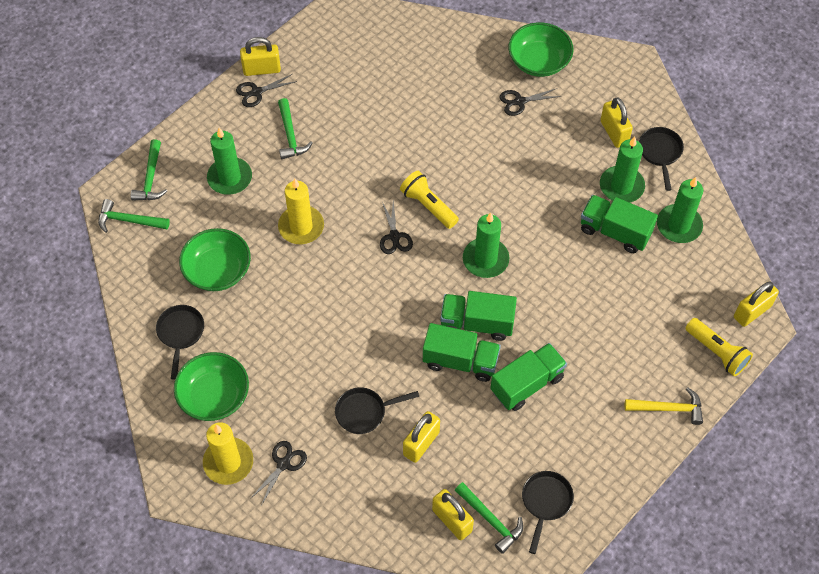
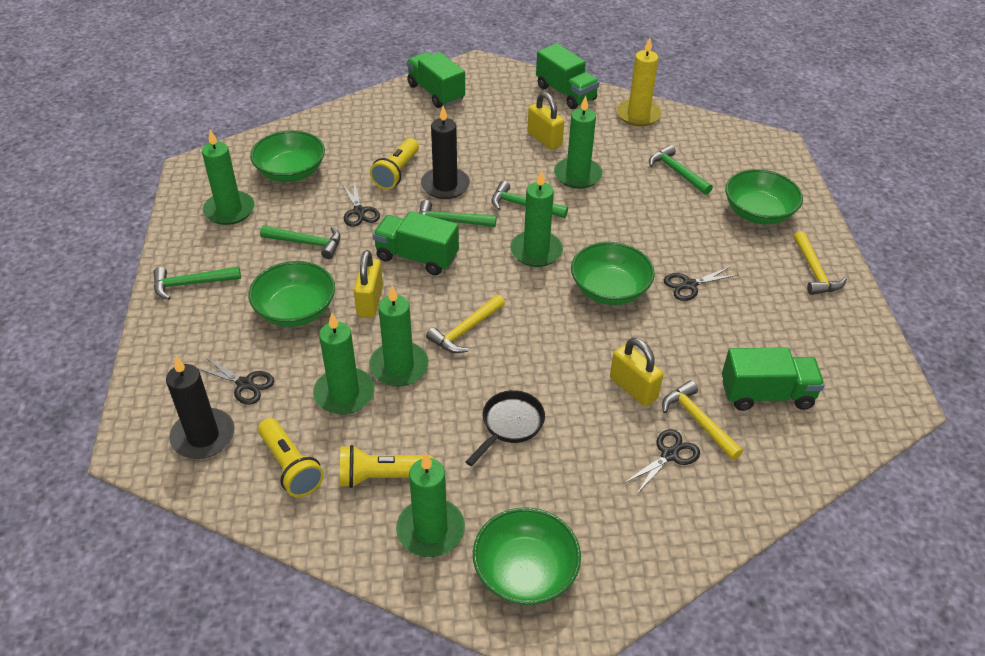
black candle: 0 -> 2
black pan: 4 -> 1
green bowl: 3 -> 5
green candle: 4 -> 6
green hammer: 4 -> 5
yellow candle: 2 -> 1
yellow flashlight: 2 -> 3
yellow hammer: 1 -> 3
yellow padlock: 5 -> 3

